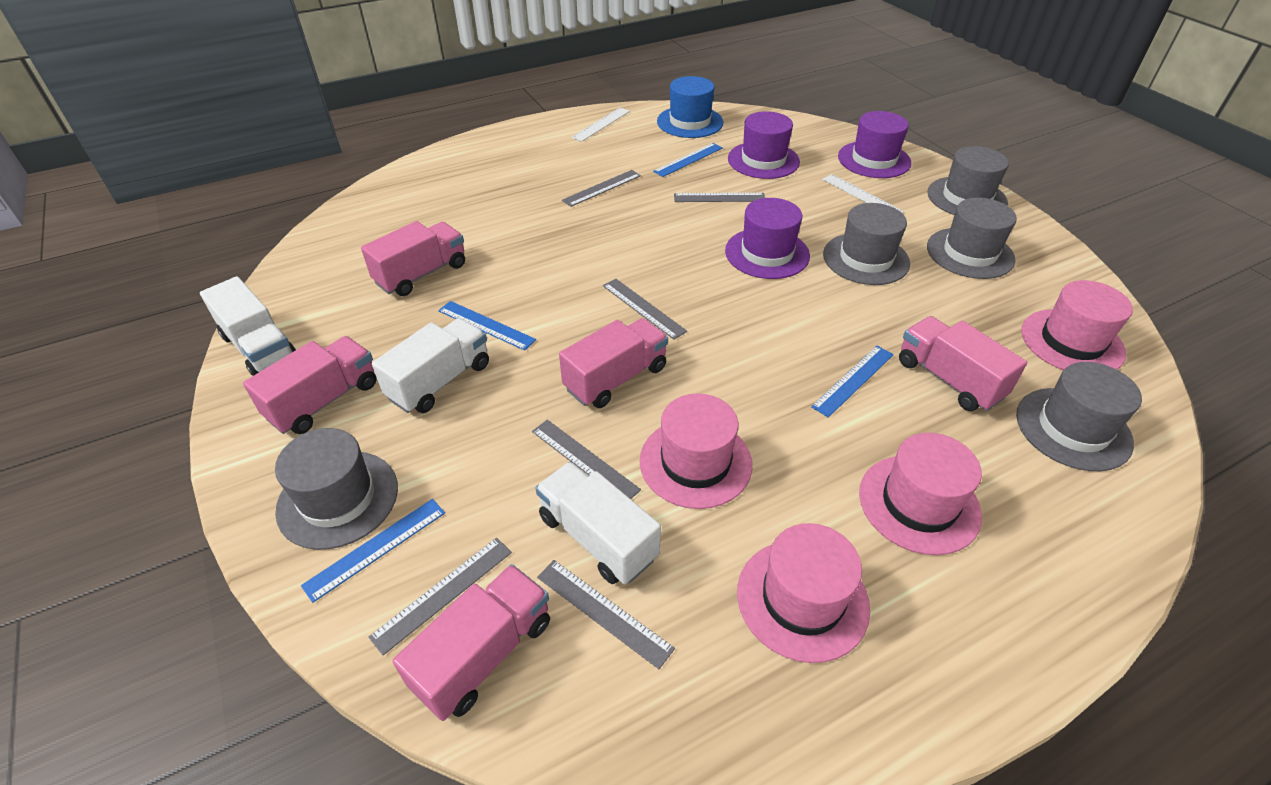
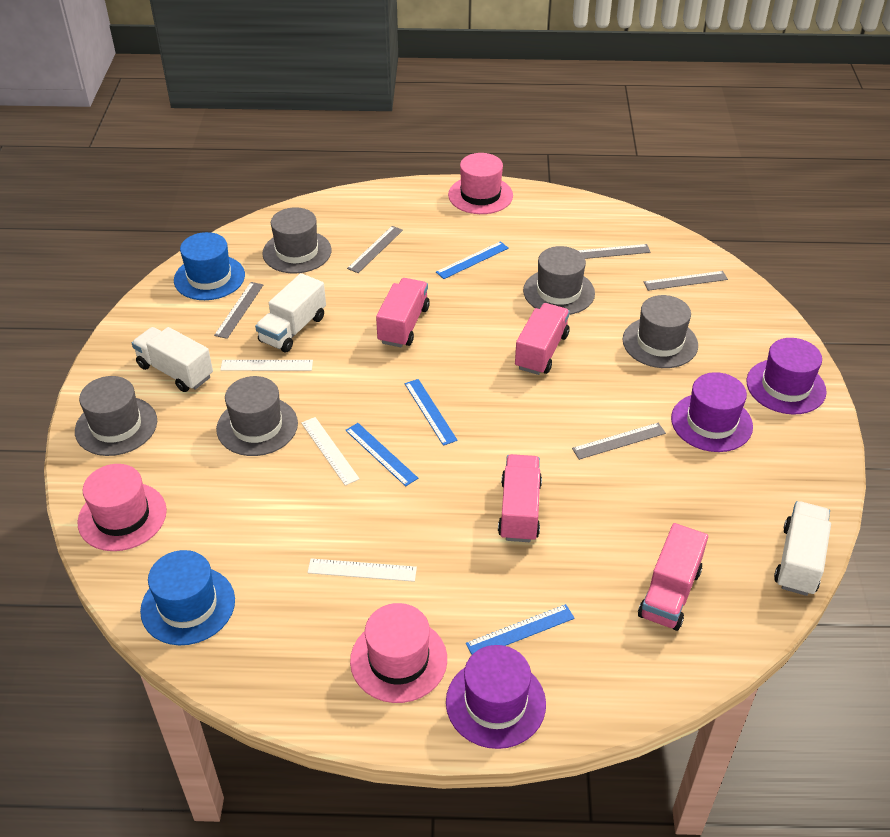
blue hat: 1 -> 2
grey ruler: 6 -> 5
pink hat: 4 -> 3
pink truck: 5 -> 4
white ruler: 2 -> 3

